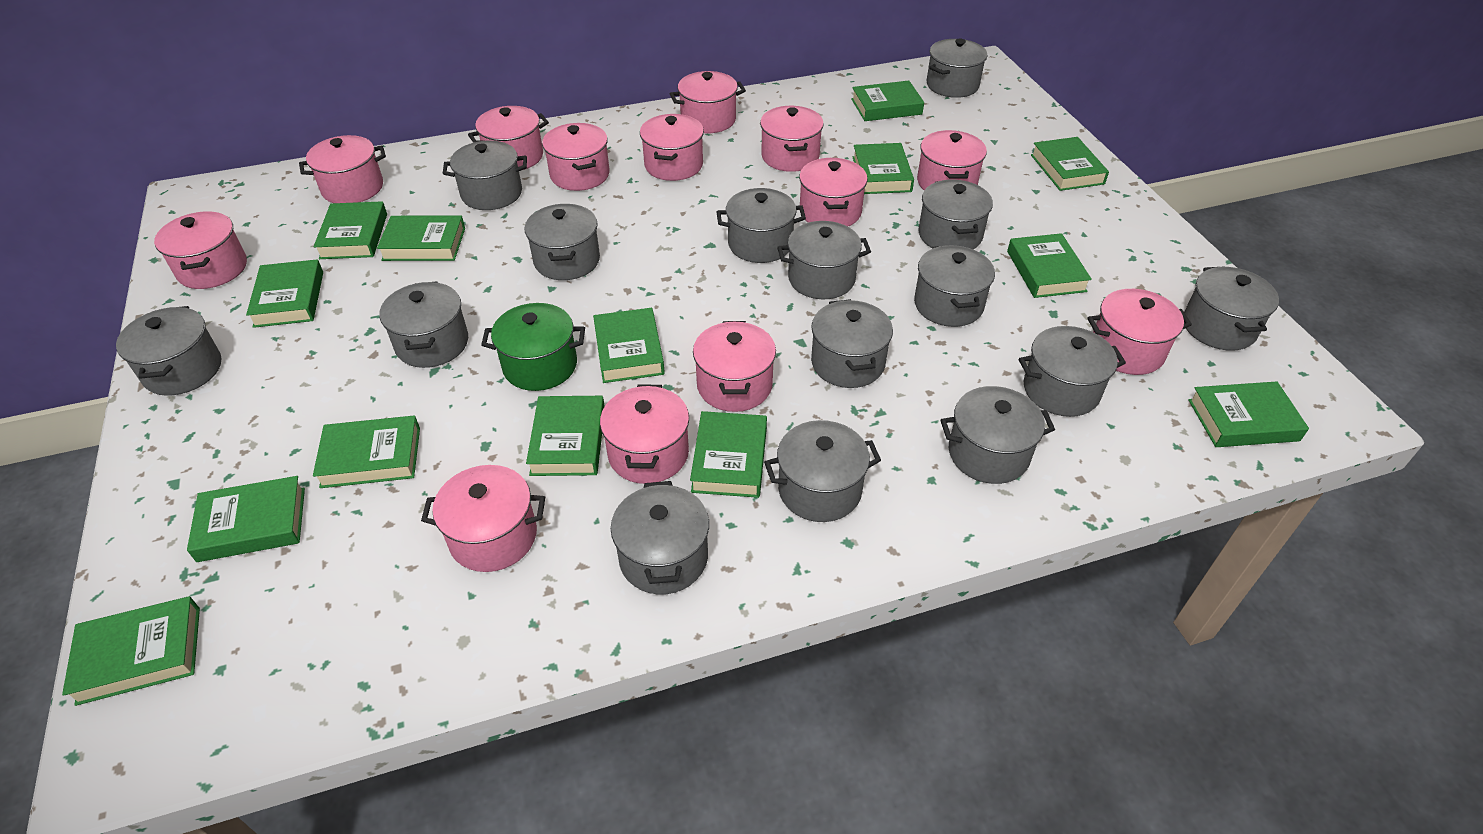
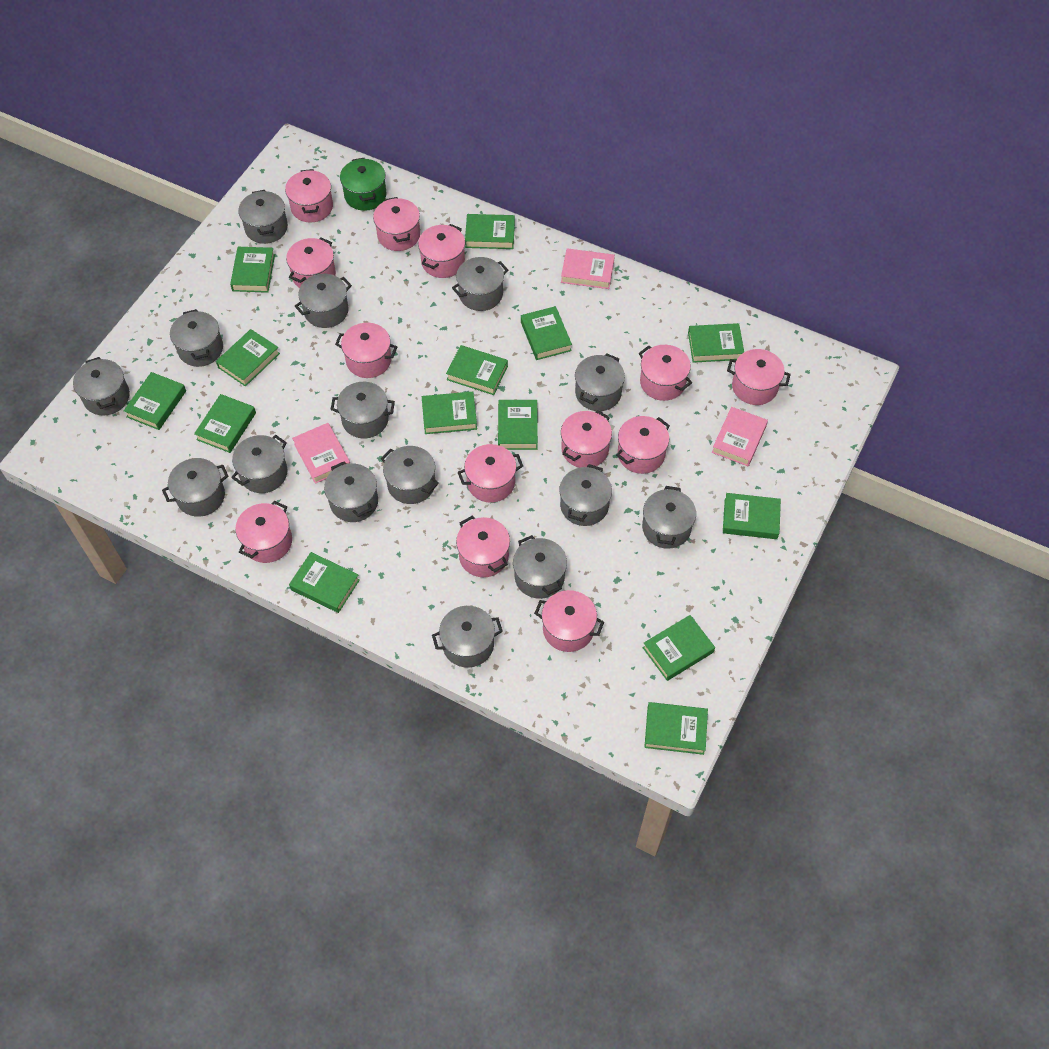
pink book: 0 -> 3

